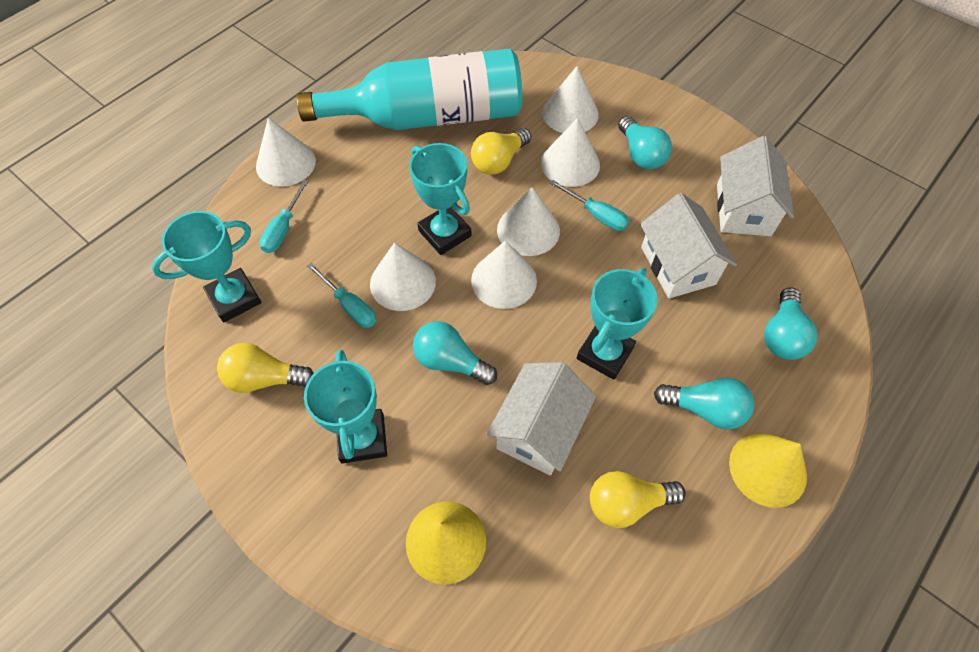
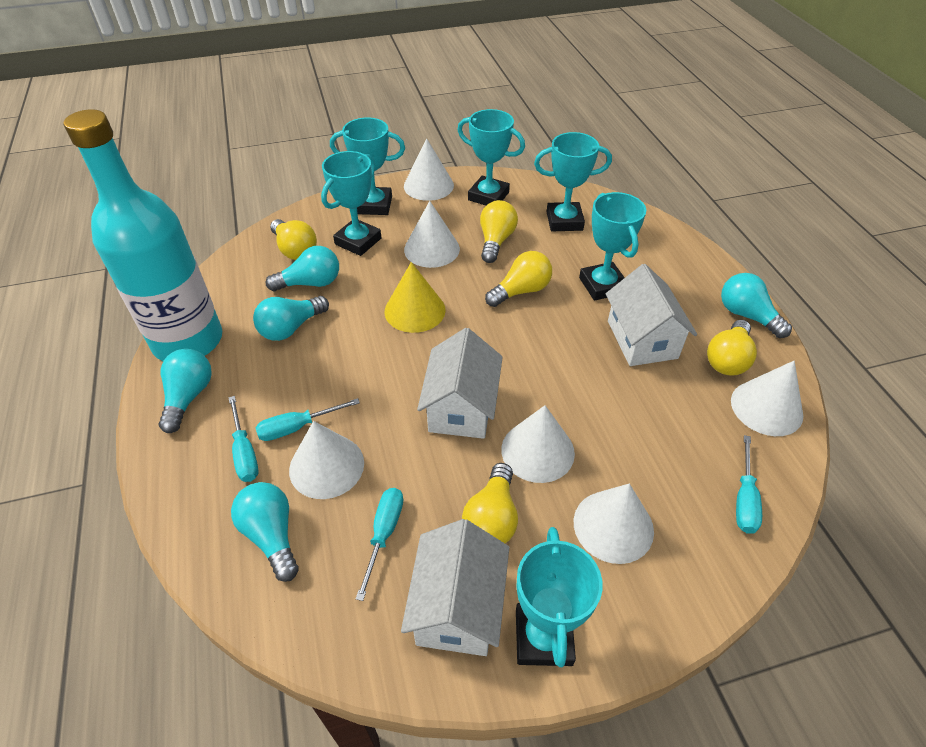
turquoise light bulb: 4 -> 5
turquoise screwdriver: 3 -> 4
turquoise trophy: 4 -> 6
yellow cone: 2 -> 1
yellow light bulb: 3 -> 5

